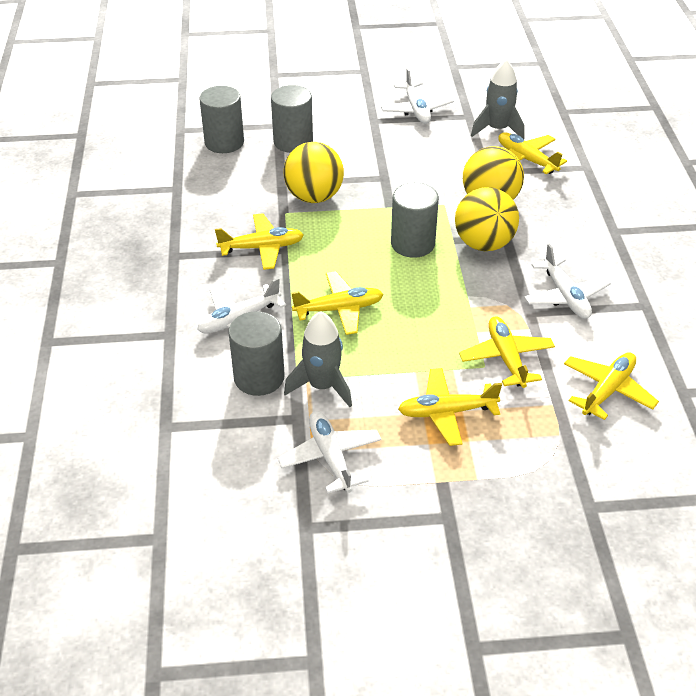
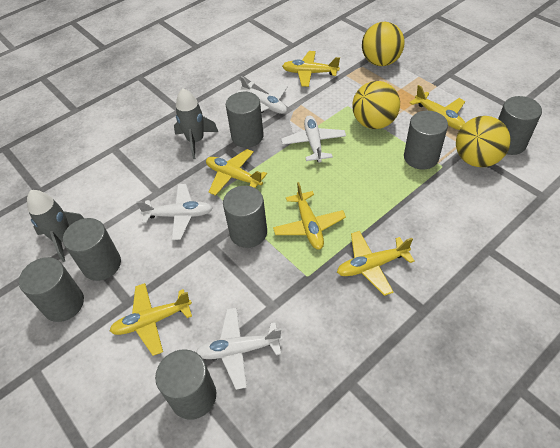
grey cylinder: 4 -> 7

